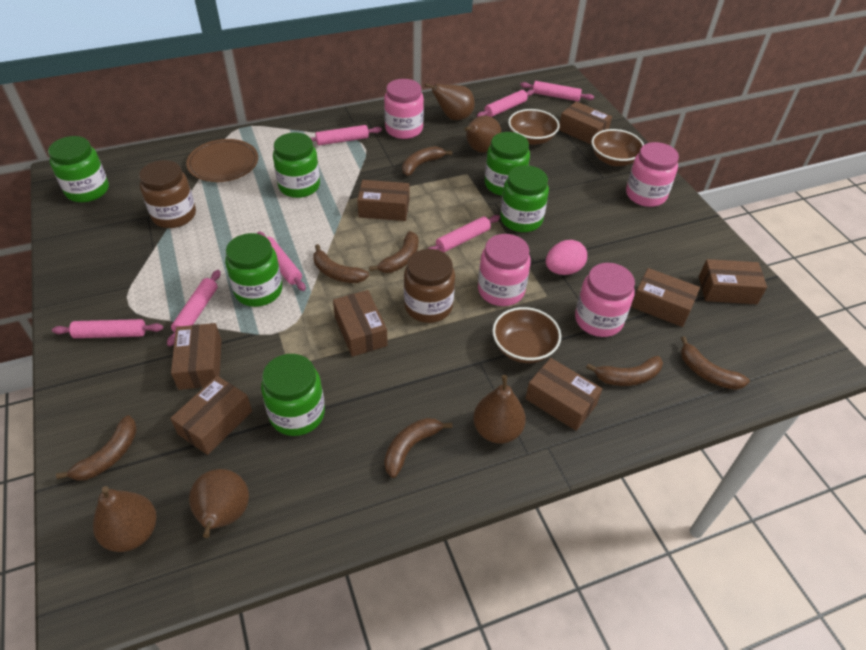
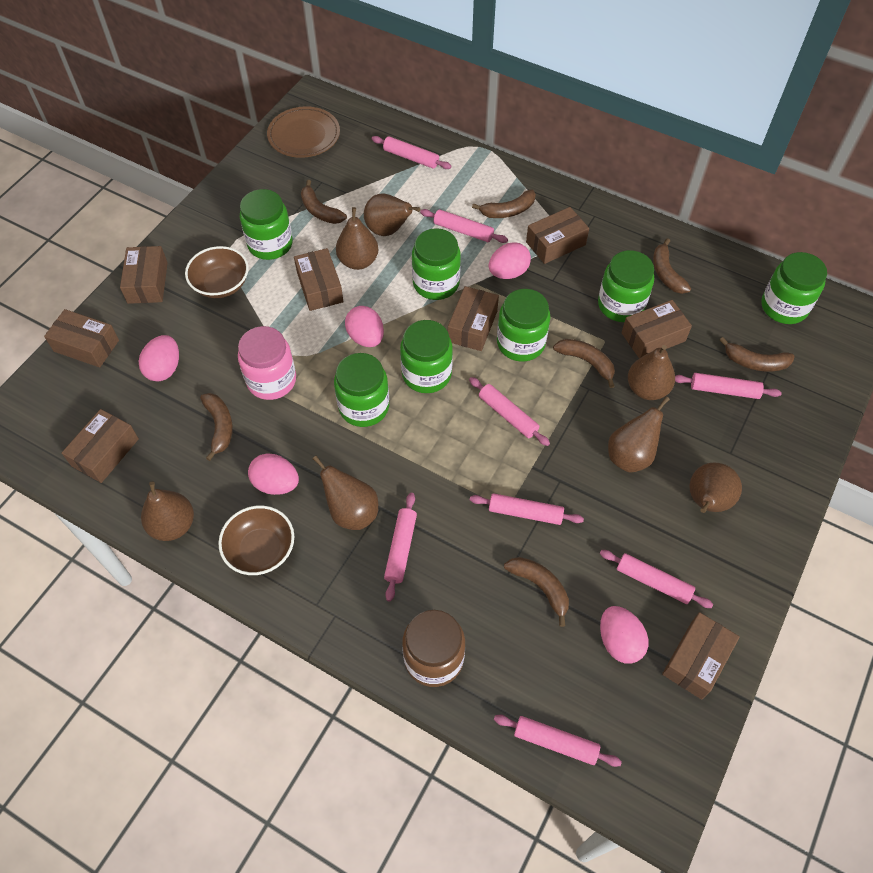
brown bowl: 3 -> 2
brown jar: 2 -> 1
brown pear: 5 -> 7
green jar: 6 -> 7
pink egg: 1 -> 5
pink jar: 4 -> 1
pink rolling pin: 7 -> 8

